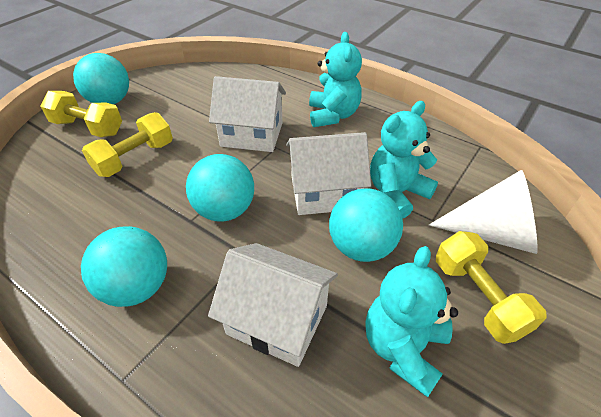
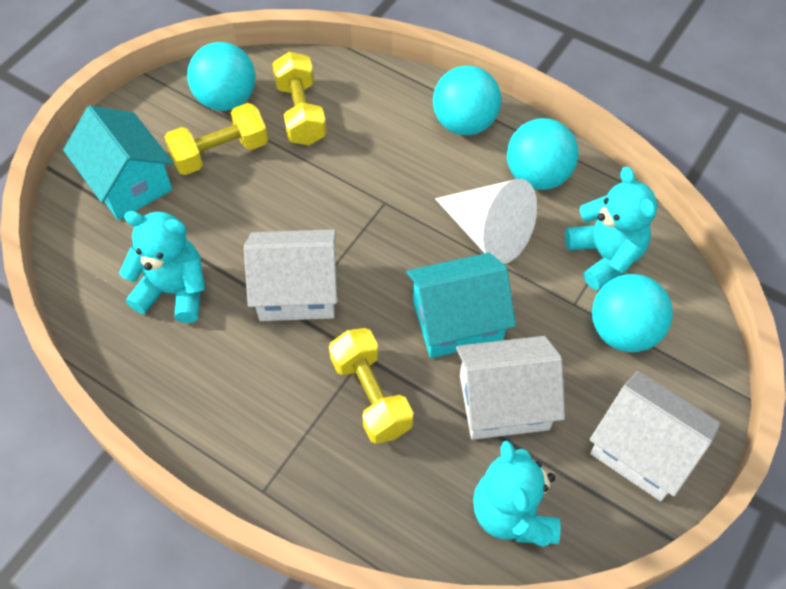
turquoise house: 0 -> 2

